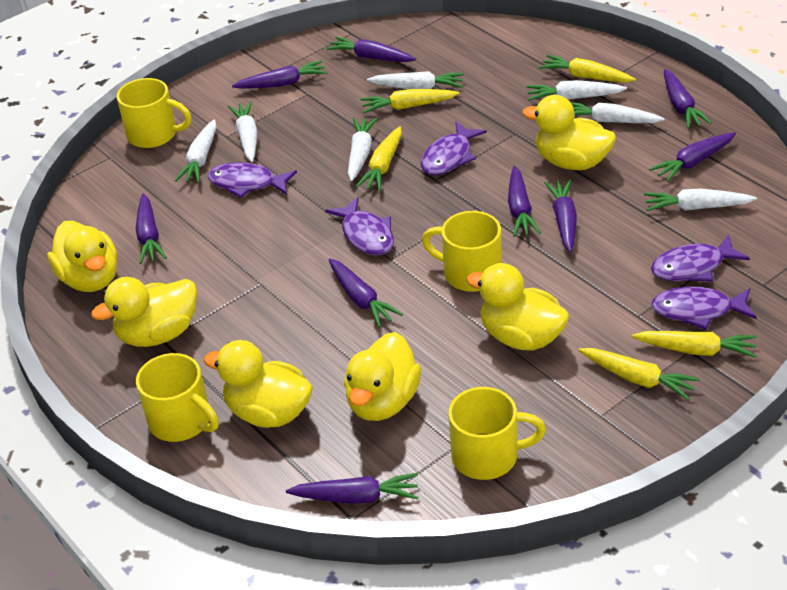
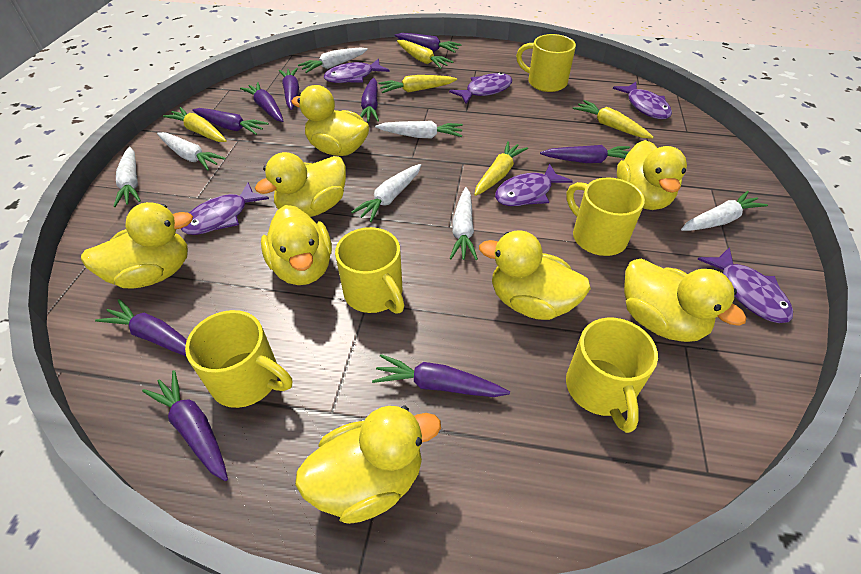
purple fish: 5 -> 6
yellow duck: 6 -> 8
yellow mug: 4 -> 5

